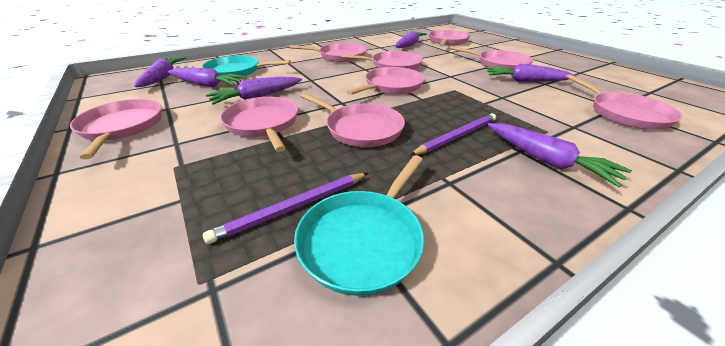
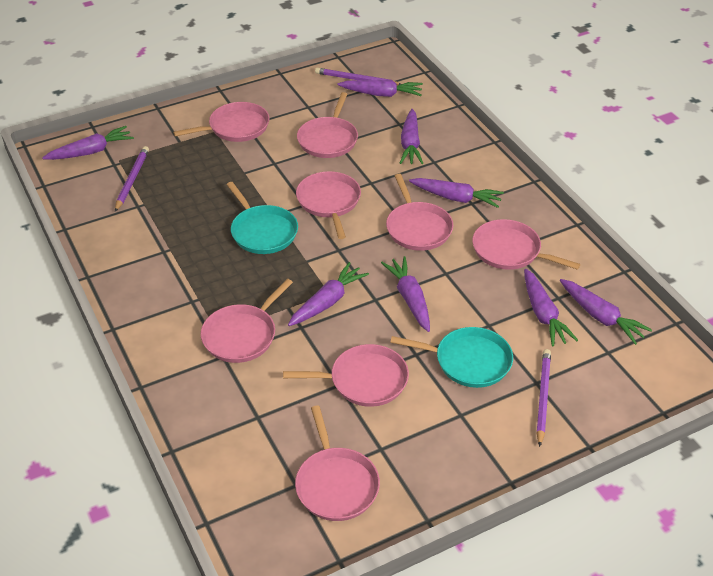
pink pan: 9 -> 8
purple carrot: 6 -> 8
purple pencil: 2 -> 3

